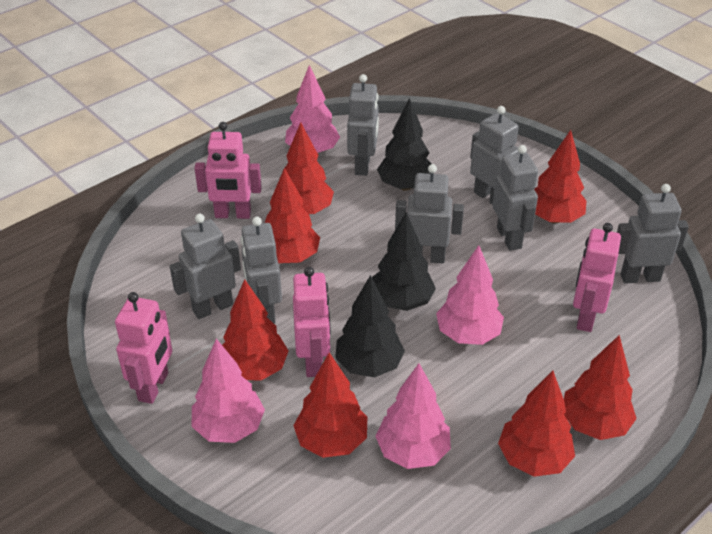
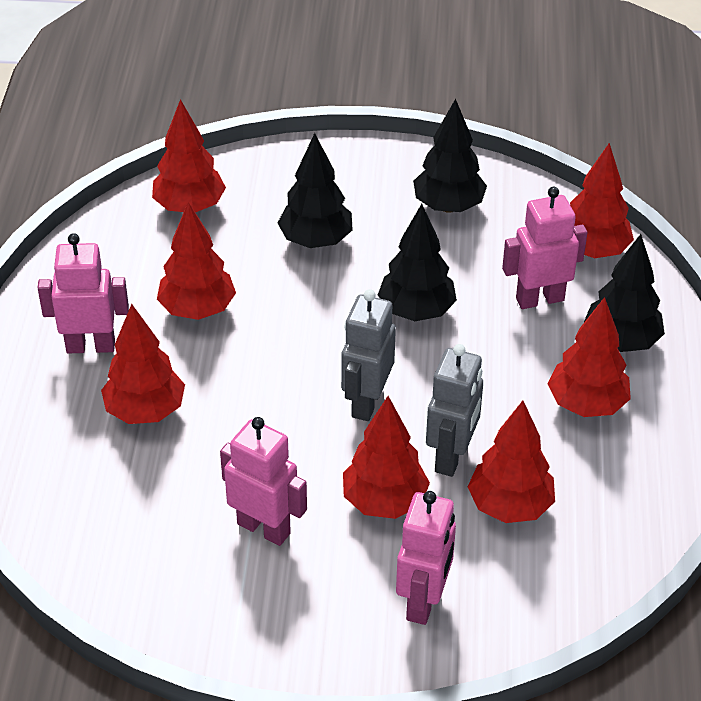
black tree: 3 -> 4
grey robot: 7 -> 2
pink tree: 4 -> 0

